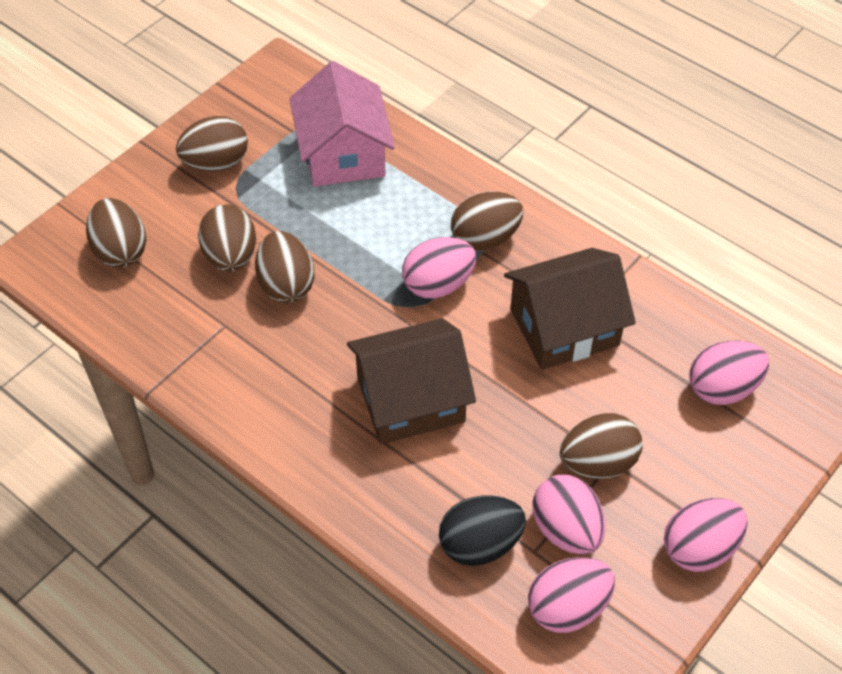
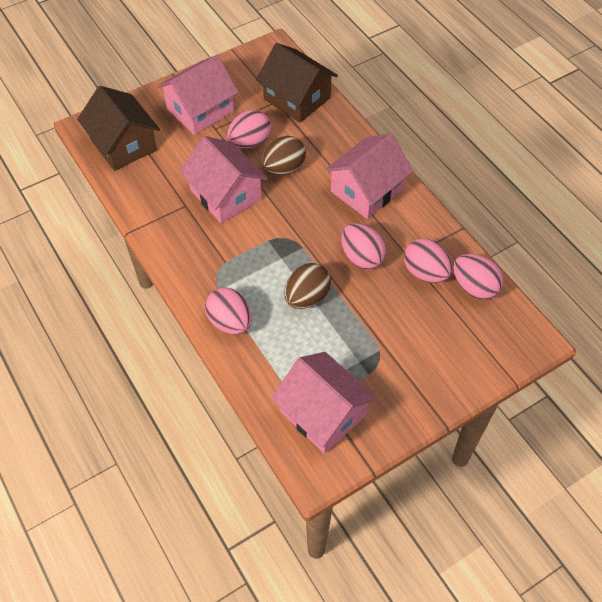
black egg: 1 -> 0
brown egg: 6 -> 2
pink house: 1 -> 4

